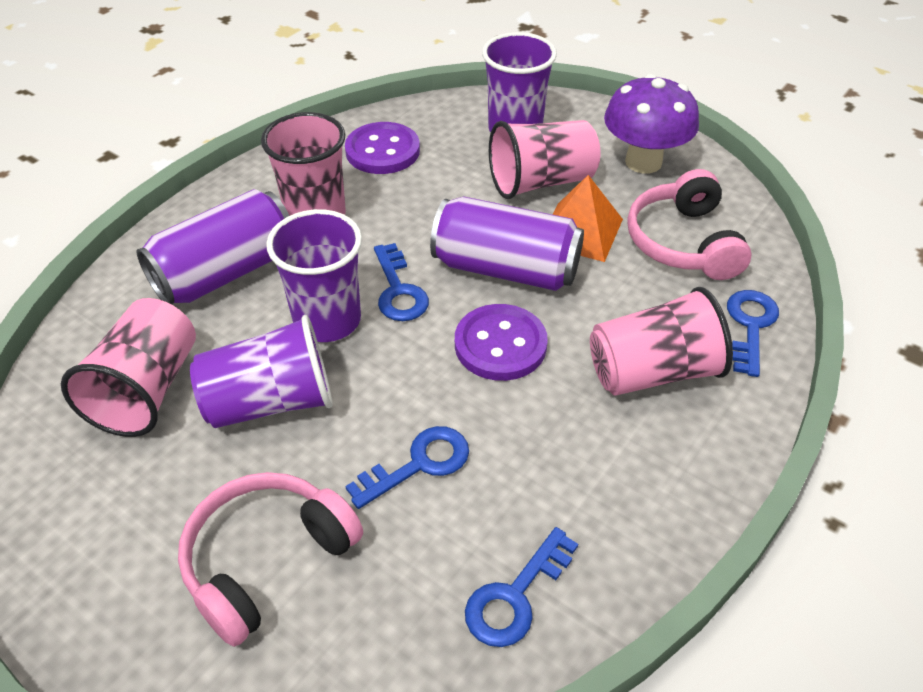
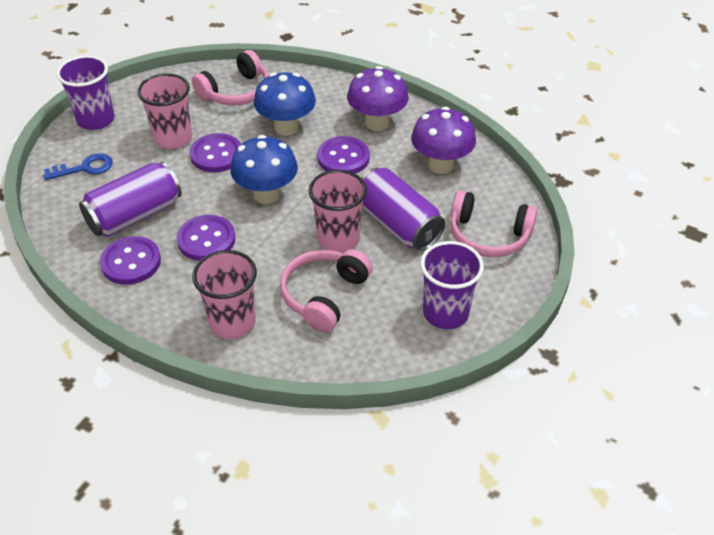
blue key: 4 -> 1
blue mushroom: 0 -> 2
orange pyramid: 1 -> 0
pink cup: 4 -> 3
pink headphones: 2 -> 3
purple button: 2 -> 4
purple cup: 3 -> 2
purple mushroom: 1 -> 2

